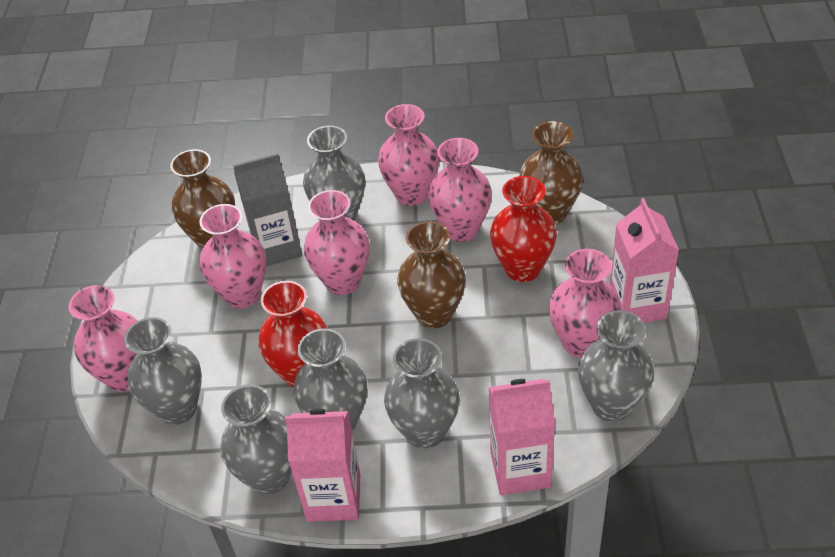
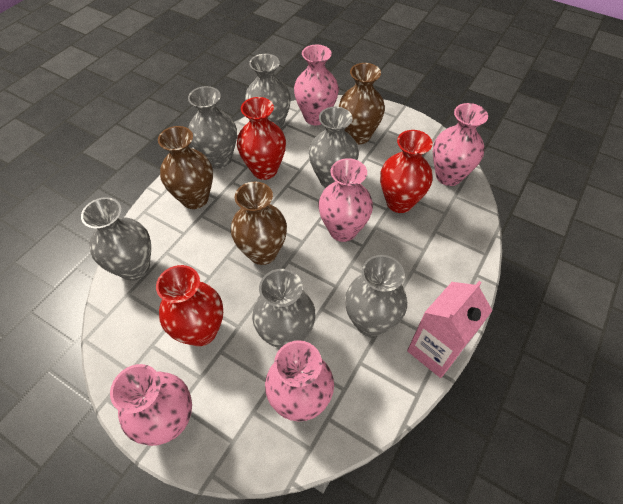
grey carton: 1 -> 0
pink carton: 3 -> 1
pink vase: 6 -> 5
red vase: 2 -> 3

